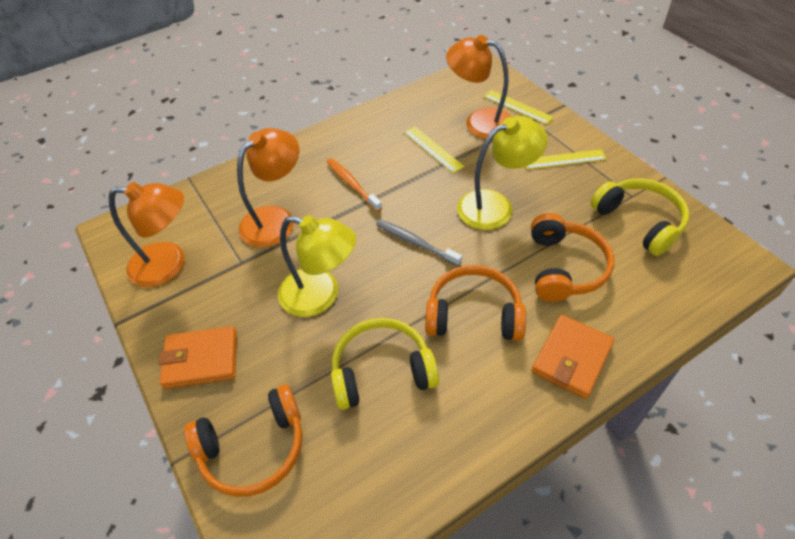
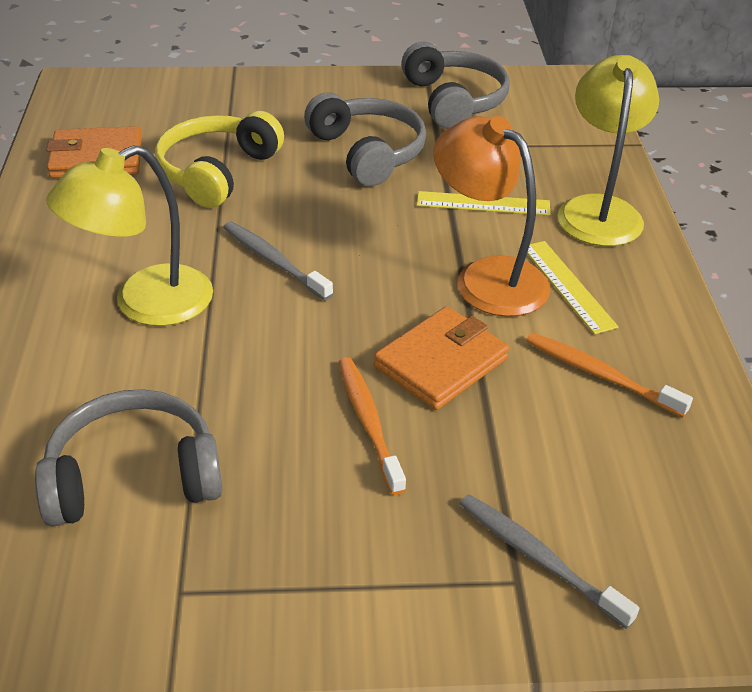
grey headphones: 0 -> 3
grey toothbrush: 1 -> 2
orange headphones: 3 -> 0
orange lamp: 3 -> 1
orange toothbrush: 1 -> 2
yellow headphones: 2 -> 1
yellow ruler: 3 -> 2

